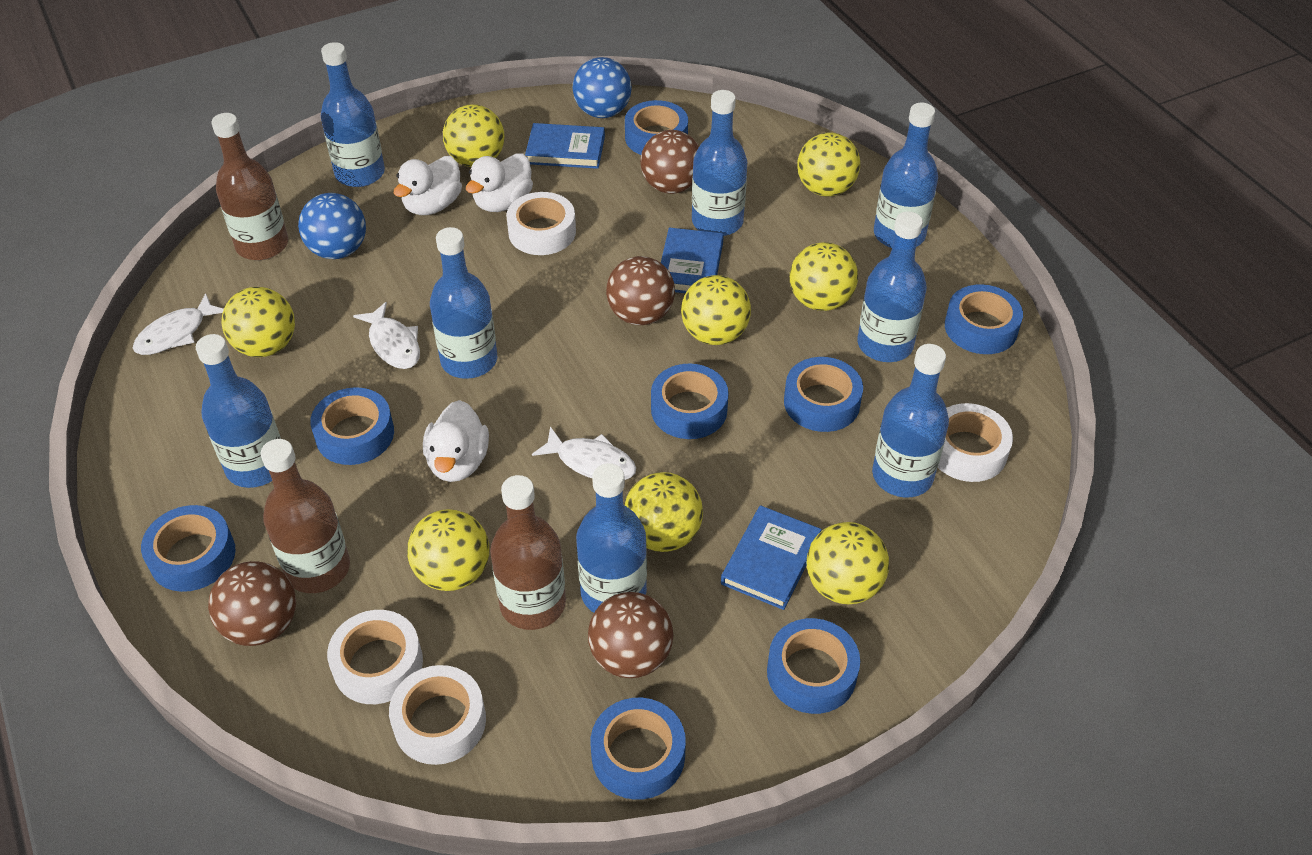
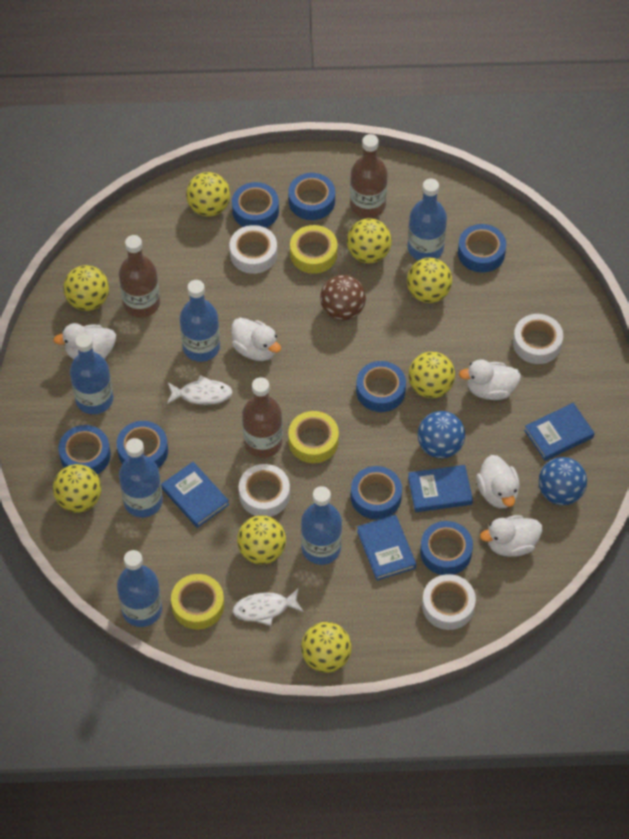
blue book: 3 -> 4
blue bottle: 8 -> 6
brown ball: 4 -> 1
white duck: 3 -> 5
white fish: 3 -> 2
yellow tape: 0 -> 3

